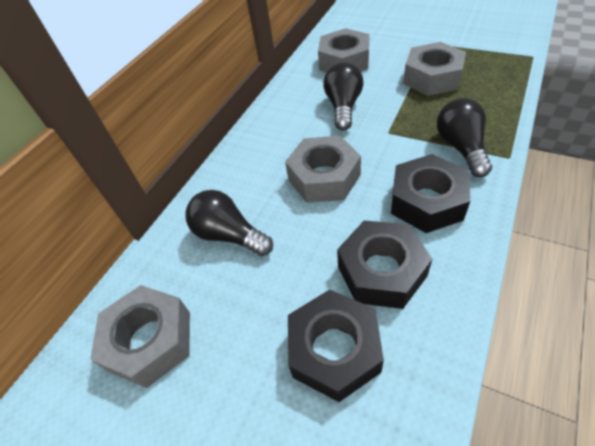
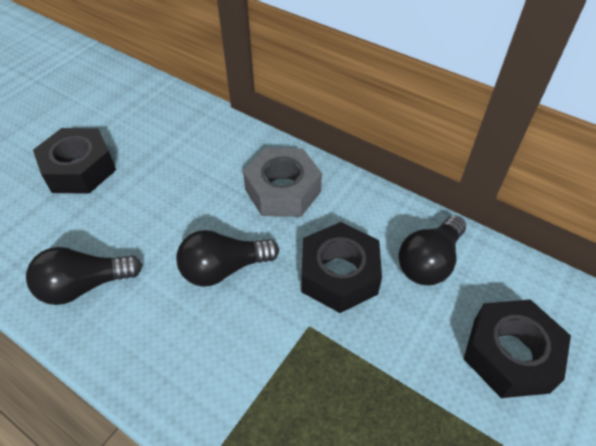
grey nut: 4 -> 1

